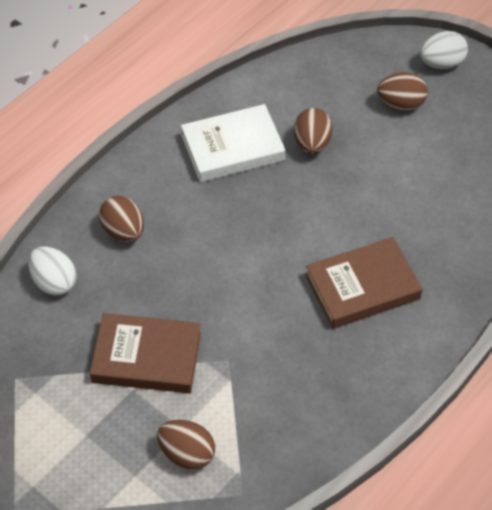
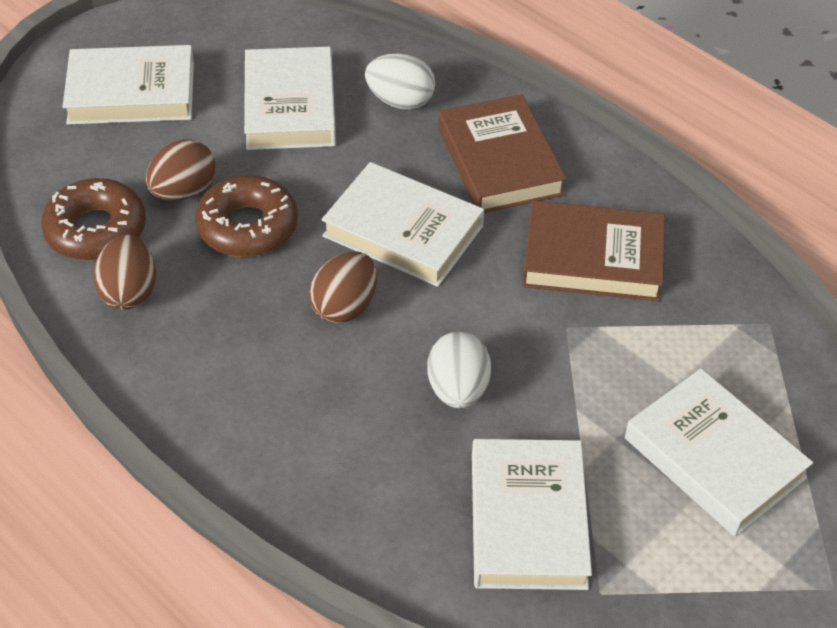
brown donut: 0 -> 2
brown egg: 4 -> 3
white book: 1 -> 5

